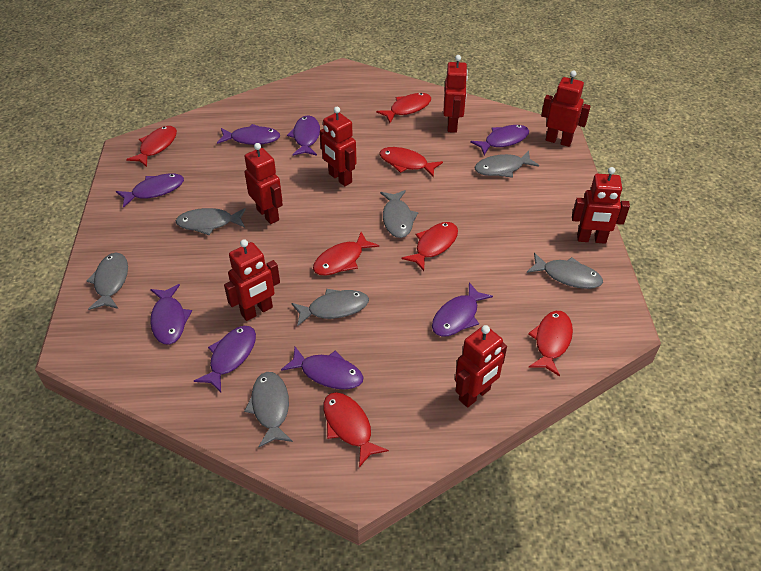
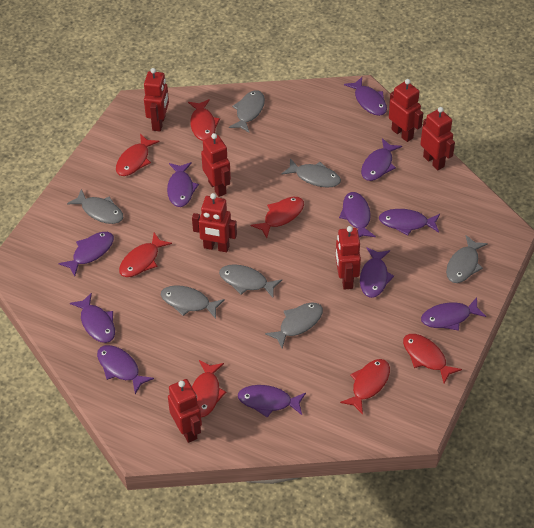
purple fish: 8 -> 11

